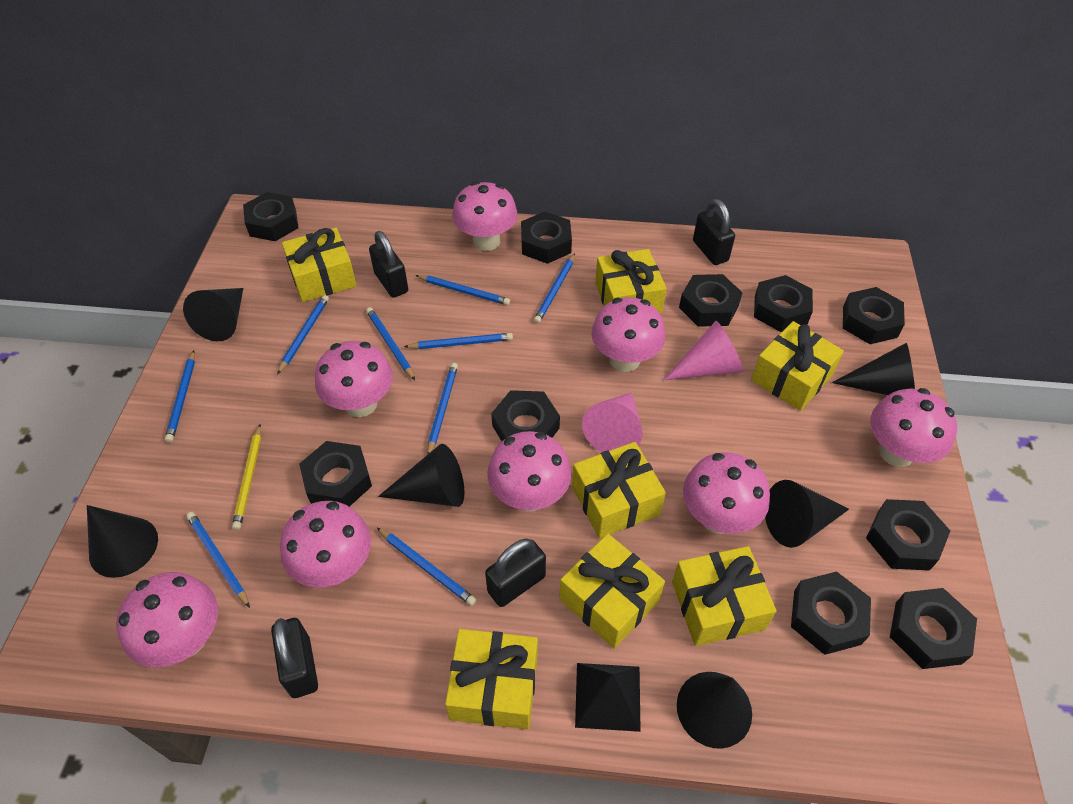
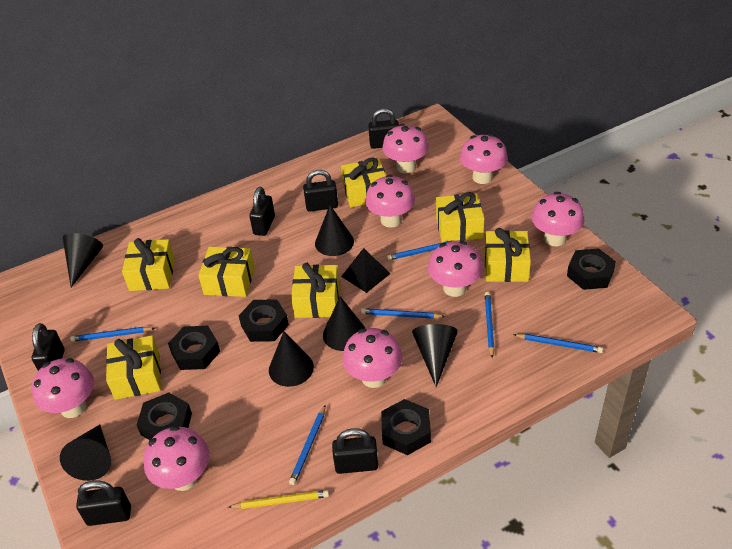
black nut: 10 -> 5
black padlock: 4 -> 6
blue pencil: 9 -> 6
pink cone: 2 -> 0

